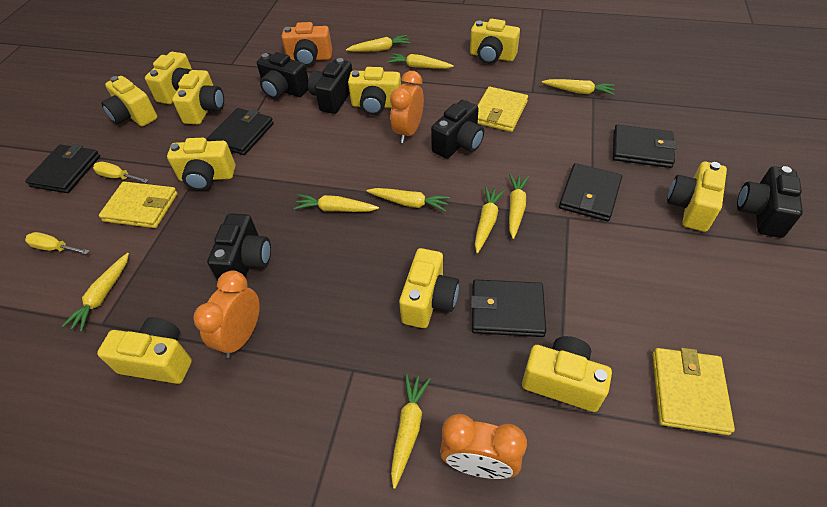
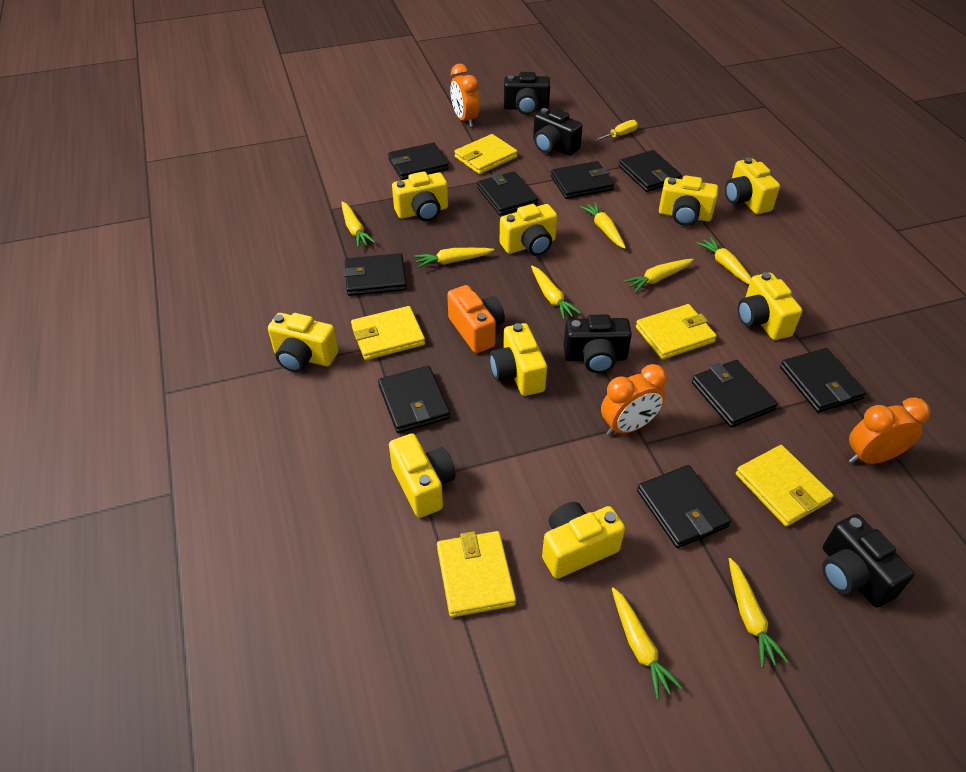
black camera: 5 -> 4
black wallet: 5 -> 9
yellow camera: 10 -> 9
yellow carrot: 9 -> 8
yellow screwdriver: 2 -> 1
yellow wallet: 3 -> 5

